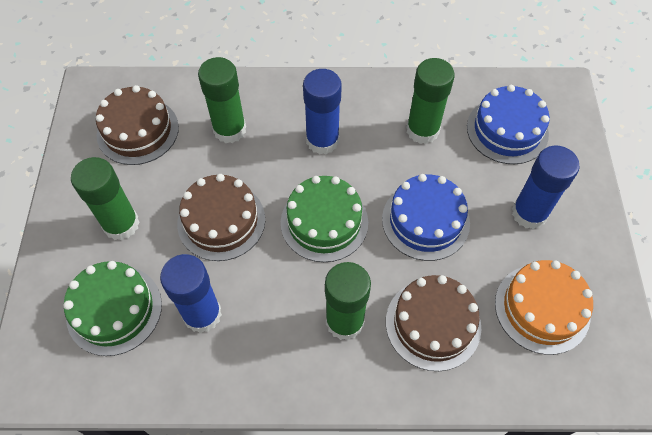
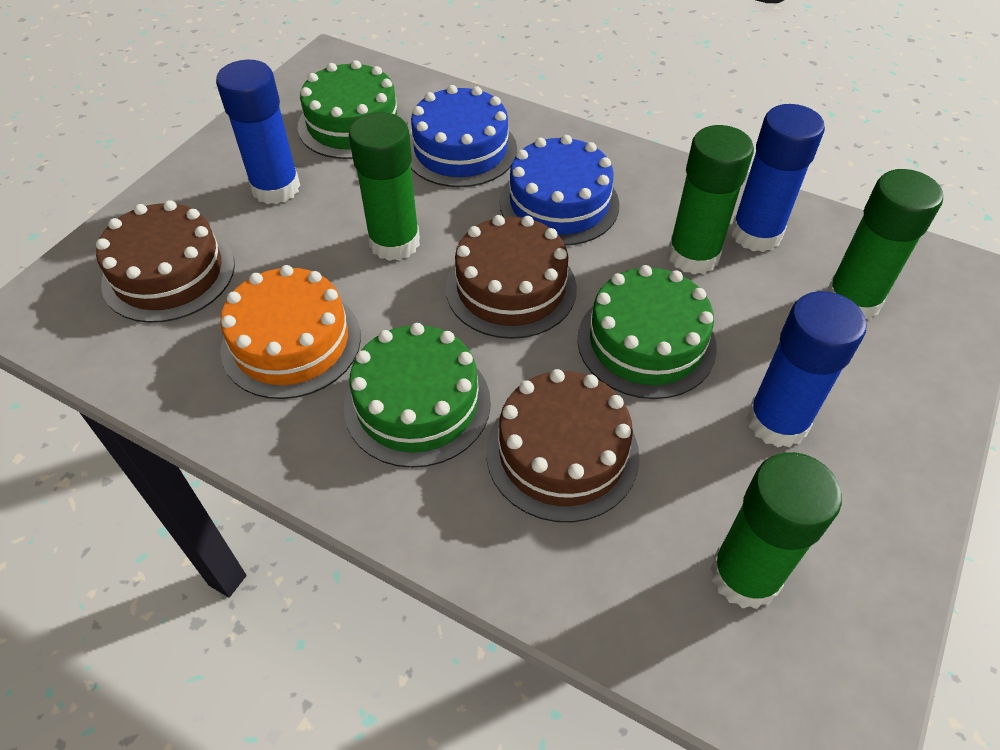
green cake: 2 -> 3

